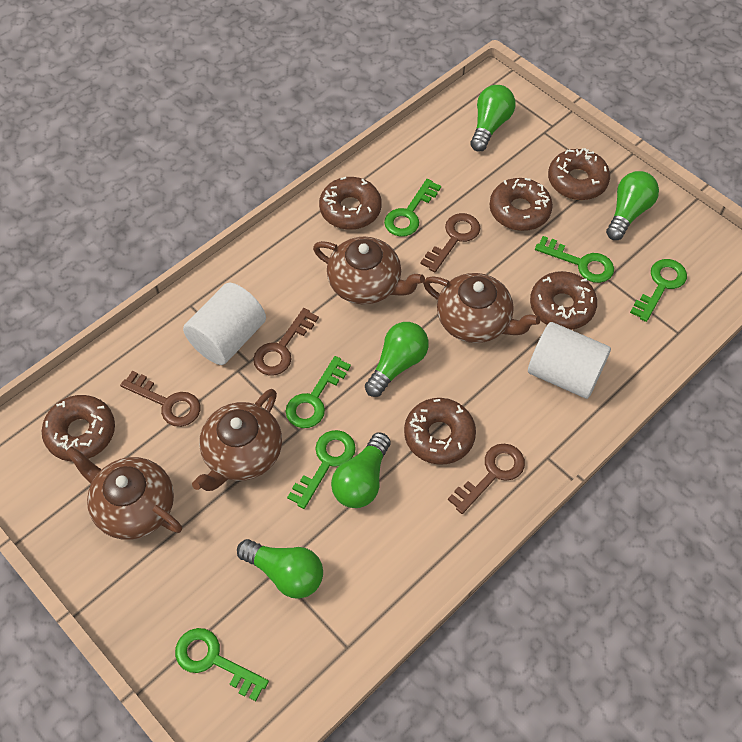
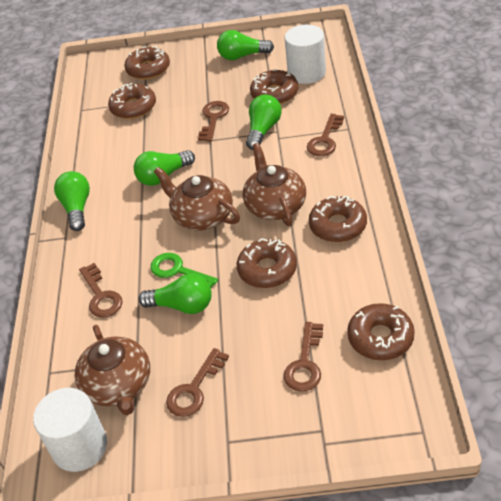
brown key: 4 -> 5
brown teapot: 4 -> 3
green key: 6 -> 1

